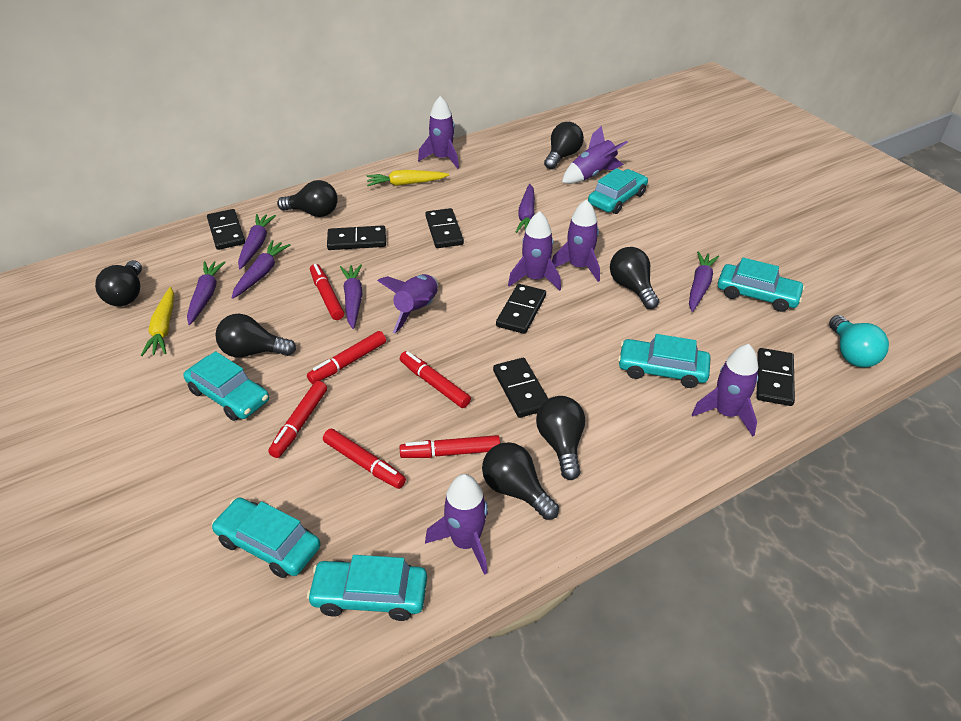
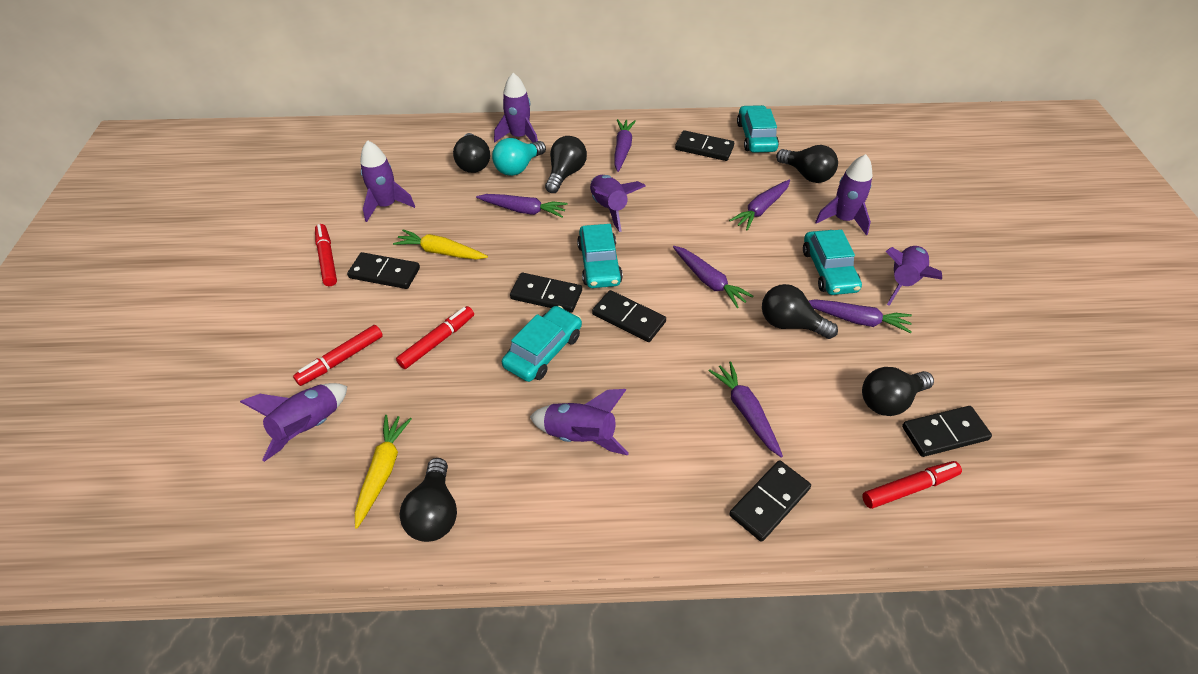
black light bulb: 7 -> 6
red marker: 6 -> 4
turquoise car: 6 -> 4

